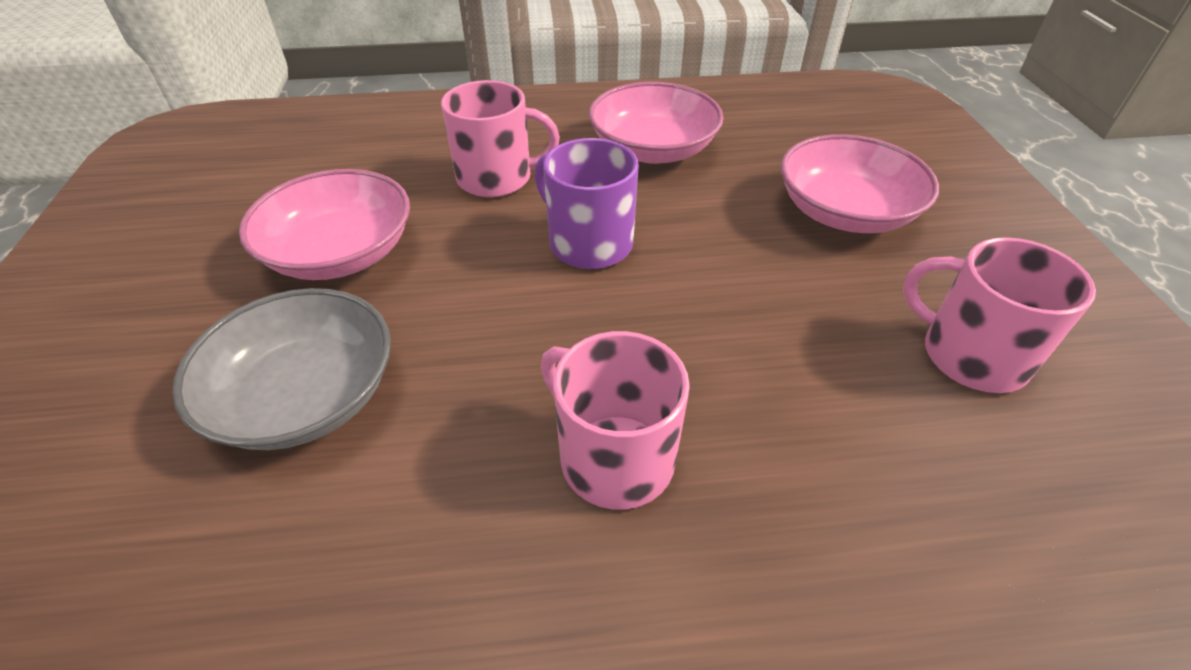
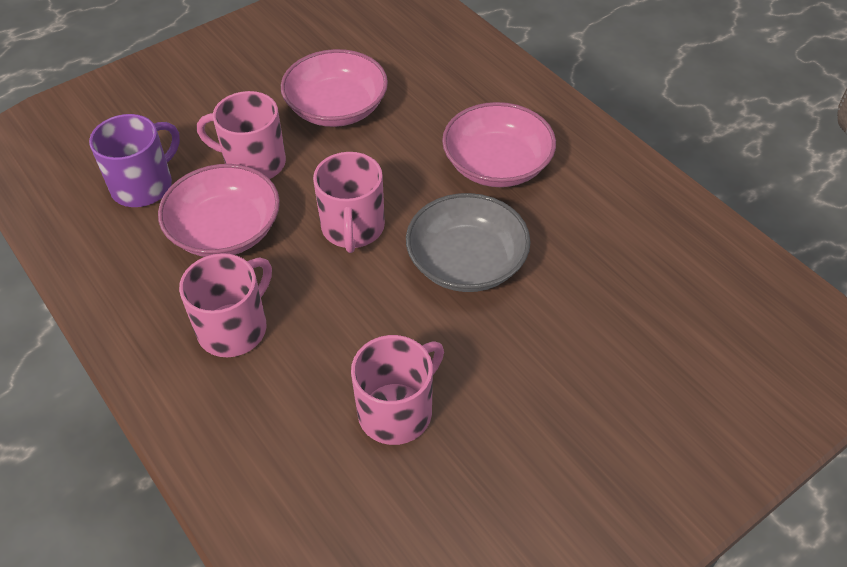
pink mug: 3 -> 4

